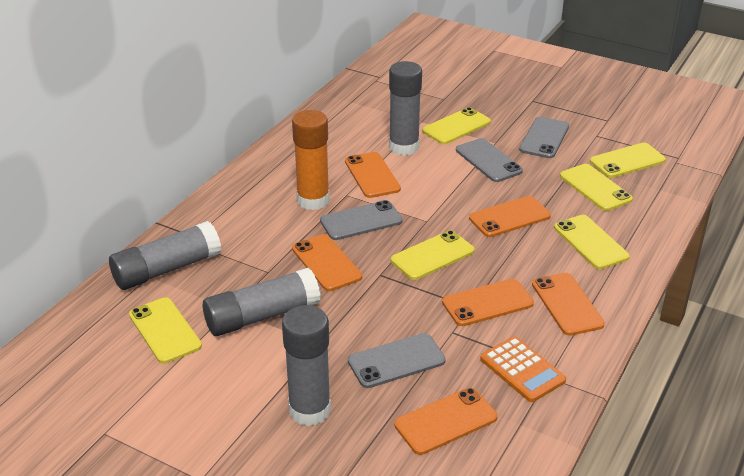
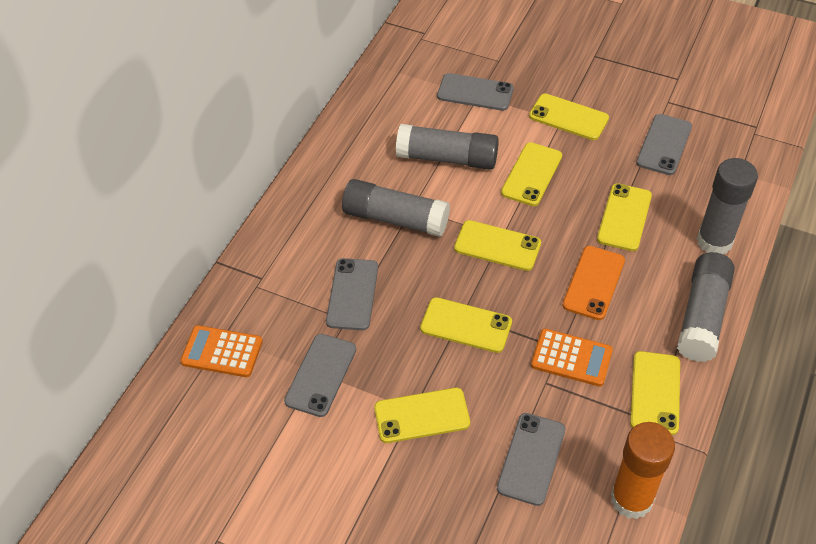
grey phone: 4 -> 5
orange calculator: 1 -> 2
orange phone: 6 -> 1
yellow phone: 6 -> 7

